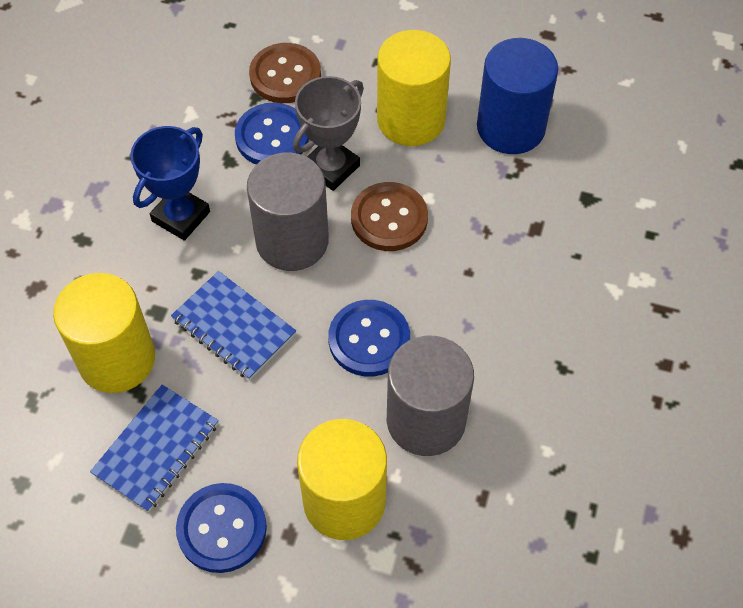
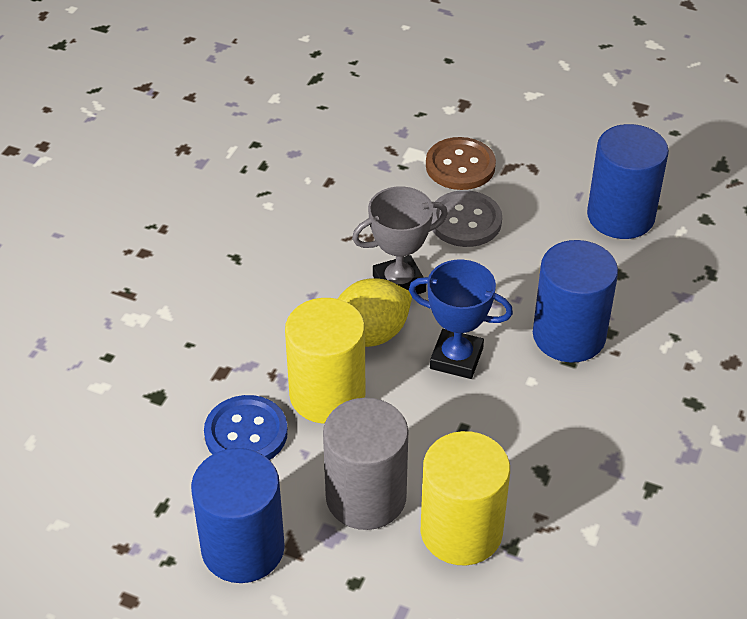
blue button: 3 -> 1
blue cylinder: 1 -> 3
blue notebook: 2 -> 0
brown button: 2 -> 1
grey button: 0 -> 1
grey cylinder: 2 -> 1
yellow cylinder: 3 -> 2
yellow lemon: 0 -> 1

